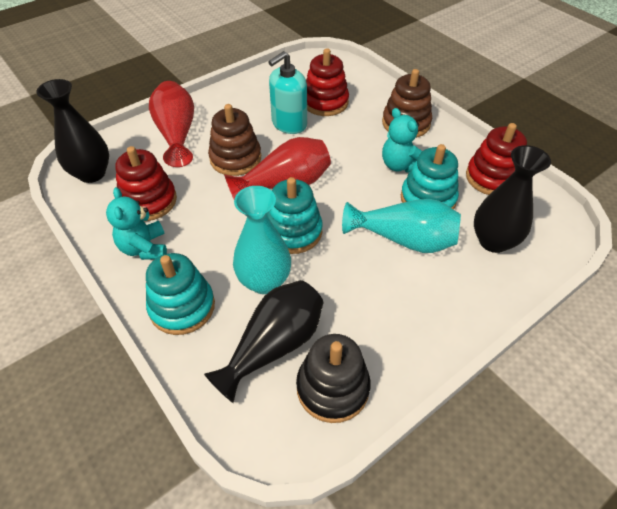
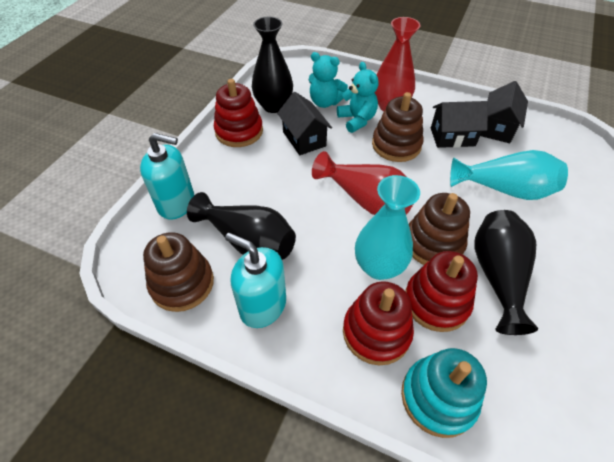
black house: 0 -> 3
black stacking toy: 1 -> 0
brown stacking toy: 2 -> 3
turquoise soap dispenser: 1 -> 2
turquoise stacking toy: 3 -> 1

